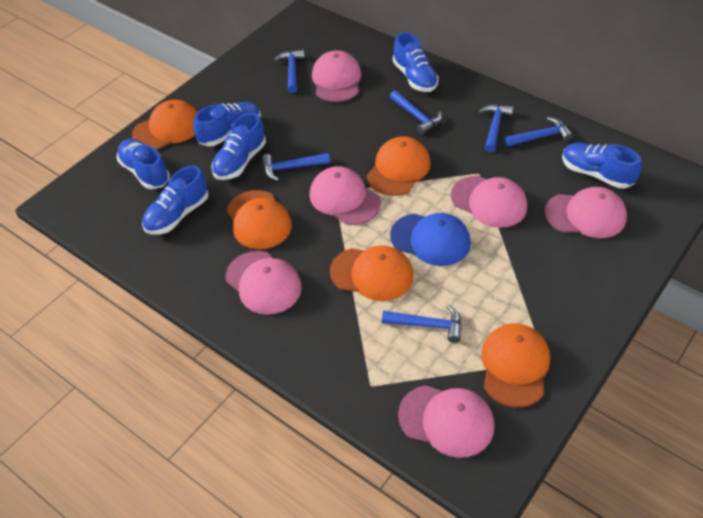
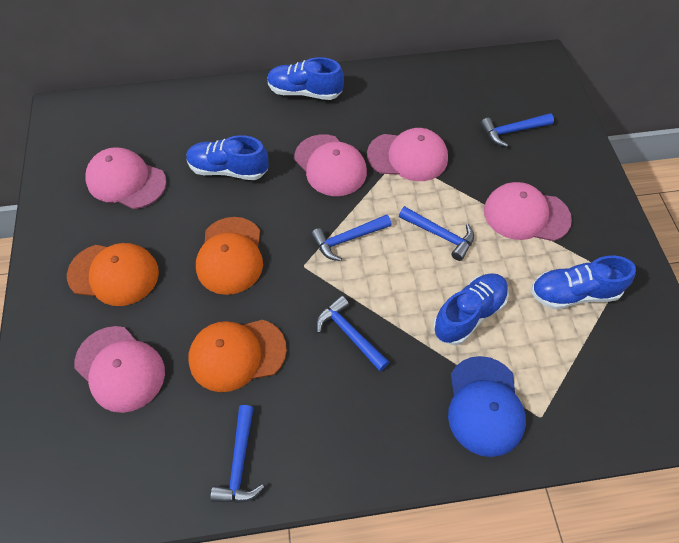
blue hammer: 6 -> 5
blue shoe: 6 -> 4
orange cap: 5 -> 3
pink cap: 6 -> 5

